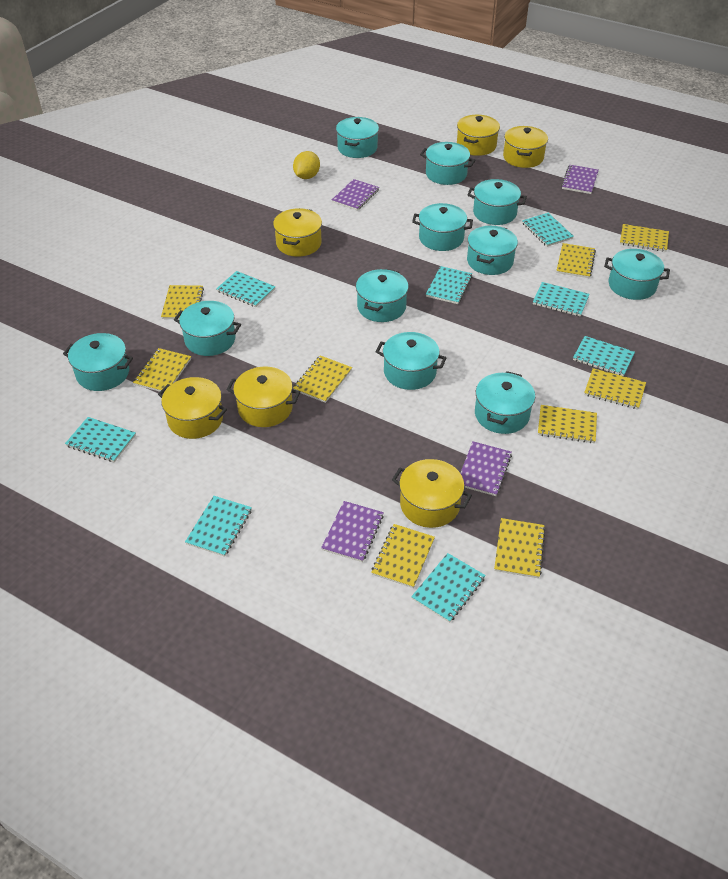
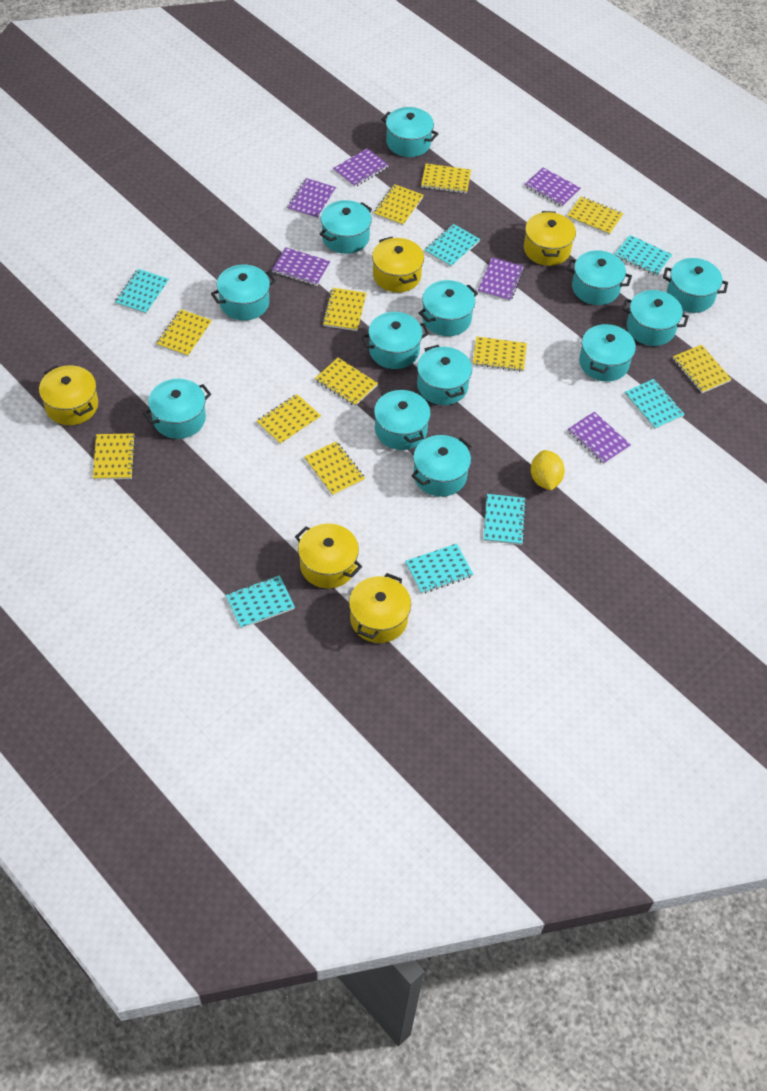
purple notebook: 4 -> 6
turquoise notebook: 8 -> 7
turquoise pot: 11 -> 13
yellow notebook: 9 -> 11
yellow pot: 6 -> 5

